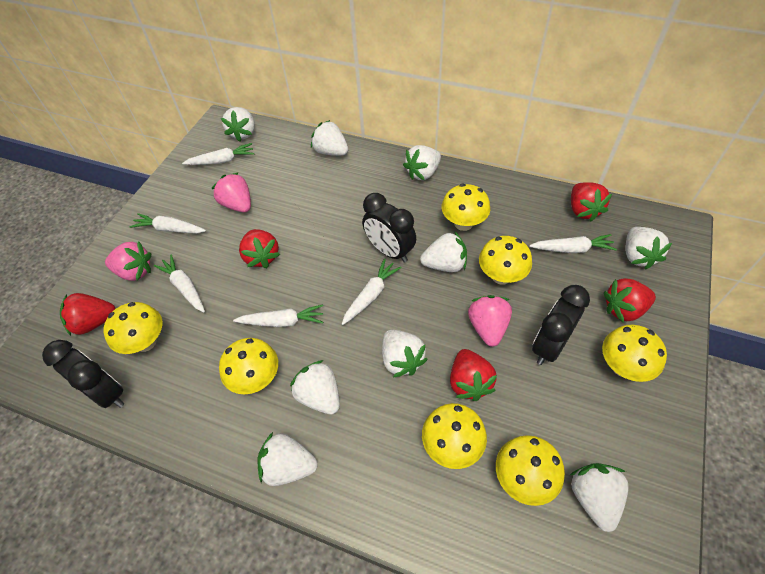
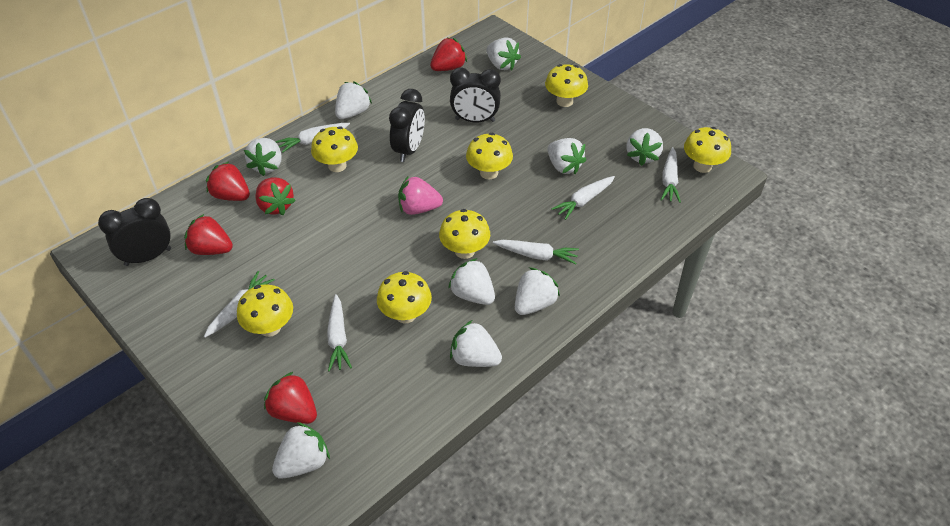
pink strawberry: 3 -> 1

